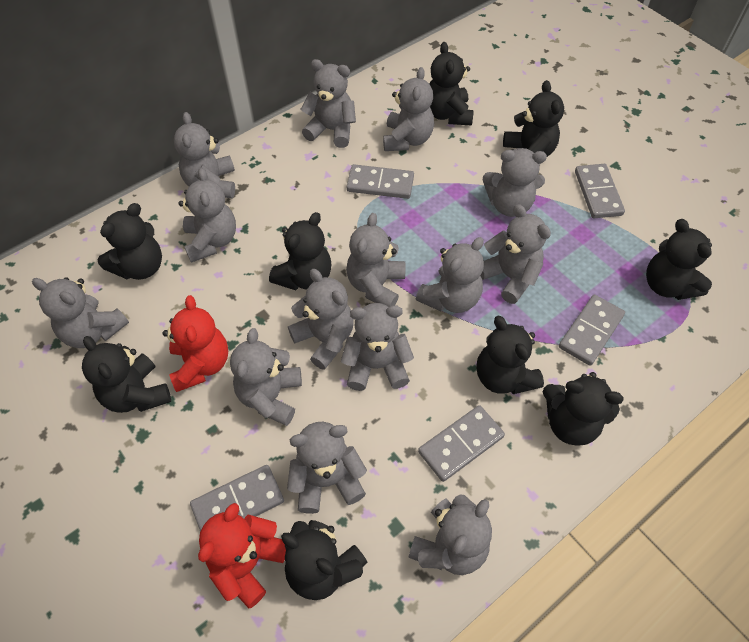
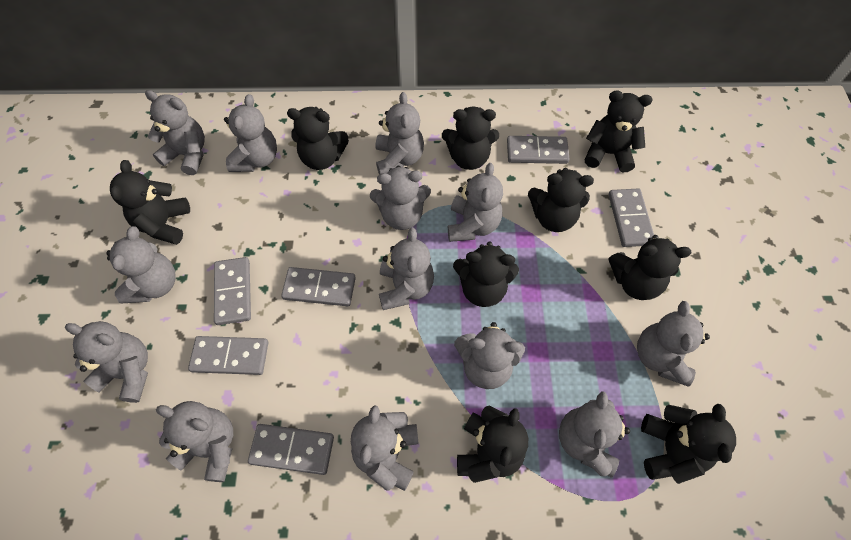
grey domino: 5 -> 6
grey teddy bear: 14 -> 13
red teddy bear: 2 -> 0

